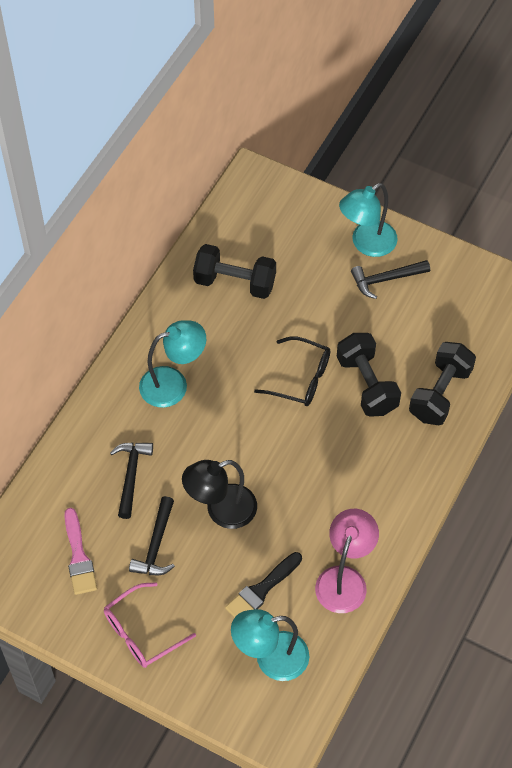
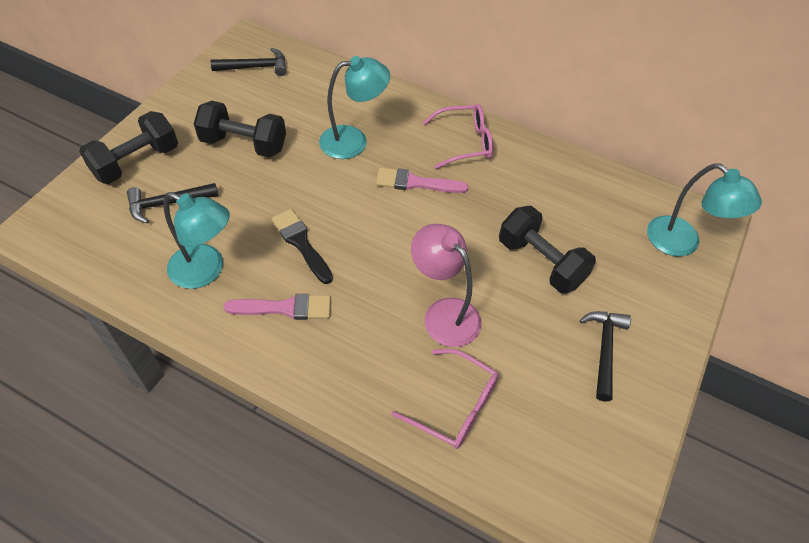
black glasses: 1 -> 0
black lamp: 1 -> 0
pink brush: 1 -> 2
pink glasses: 1 -> 2

